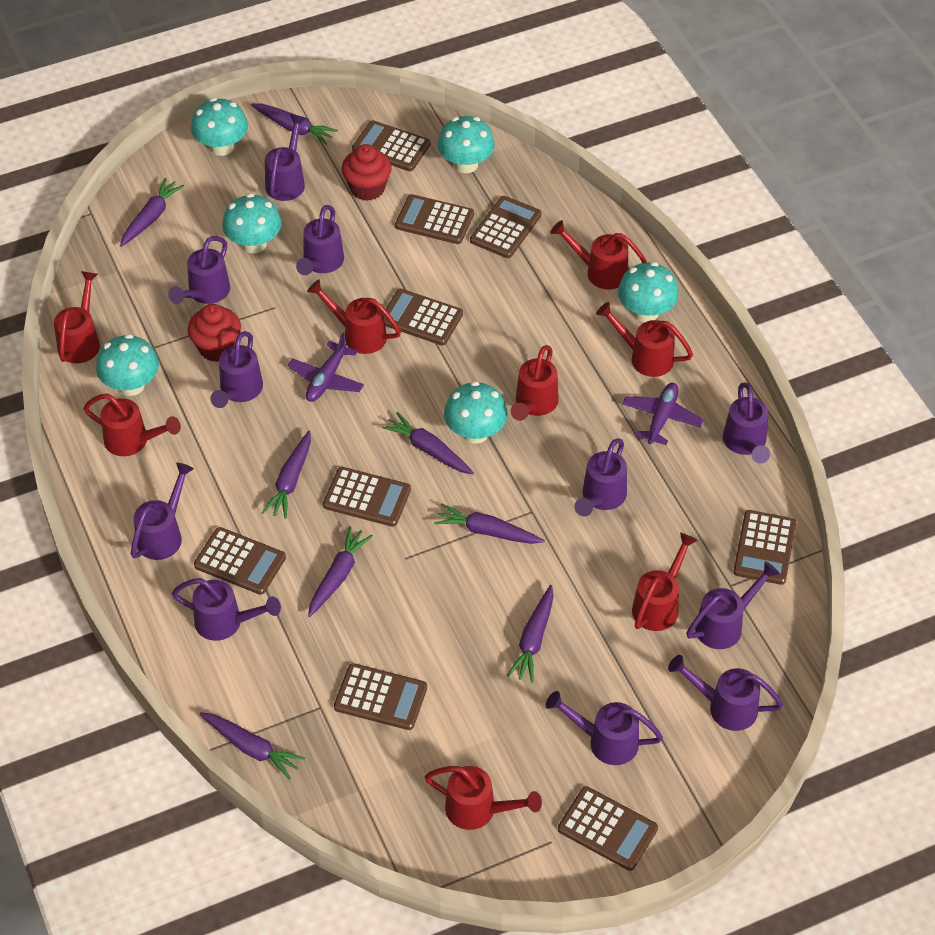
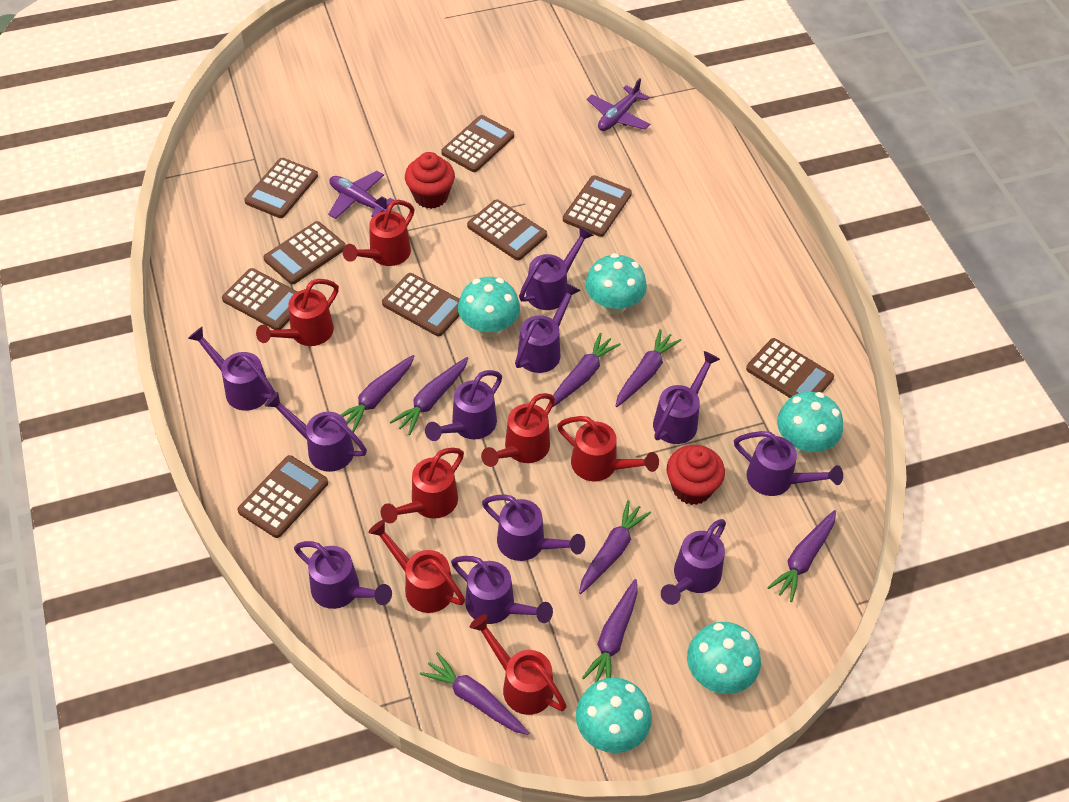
red watering can: 8 -> 7
turquoise mushroom: 6 -> 5

